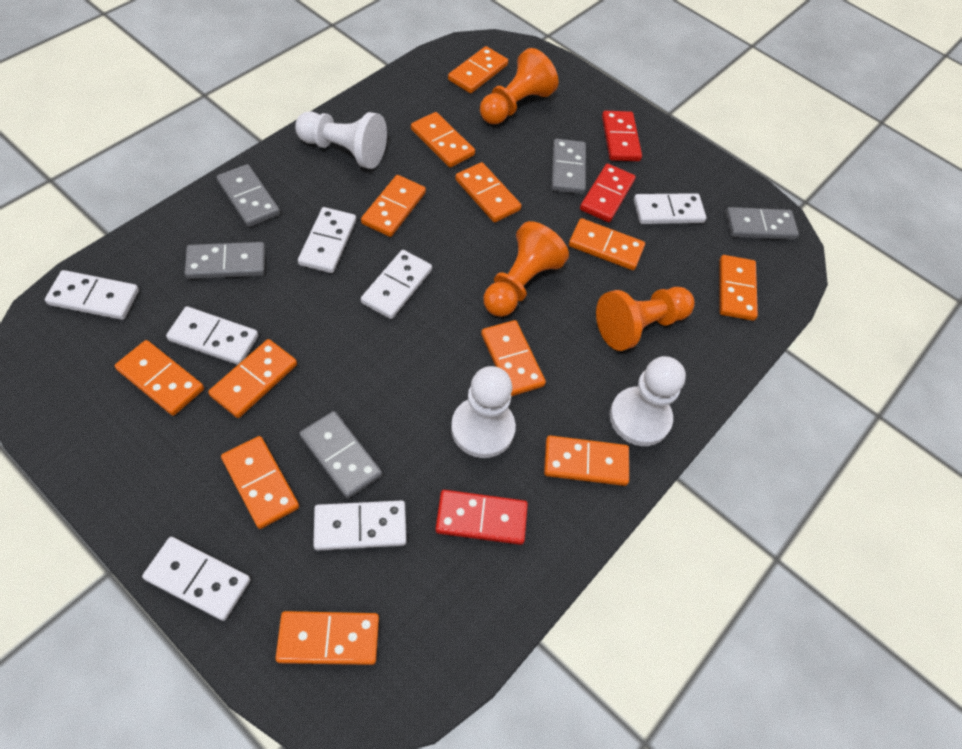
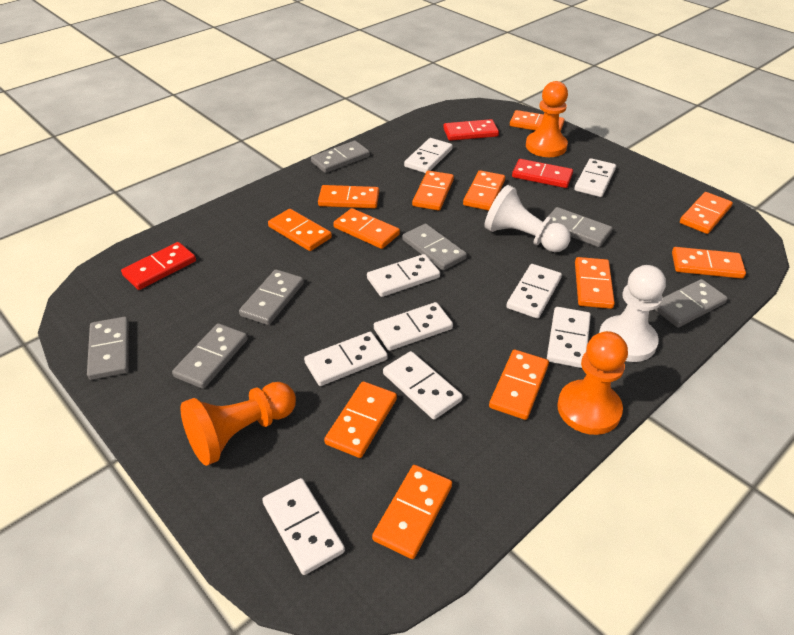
grey domino: 5 -> 7
white domino: 7 -> 9
white pawn: 3 -> 2

